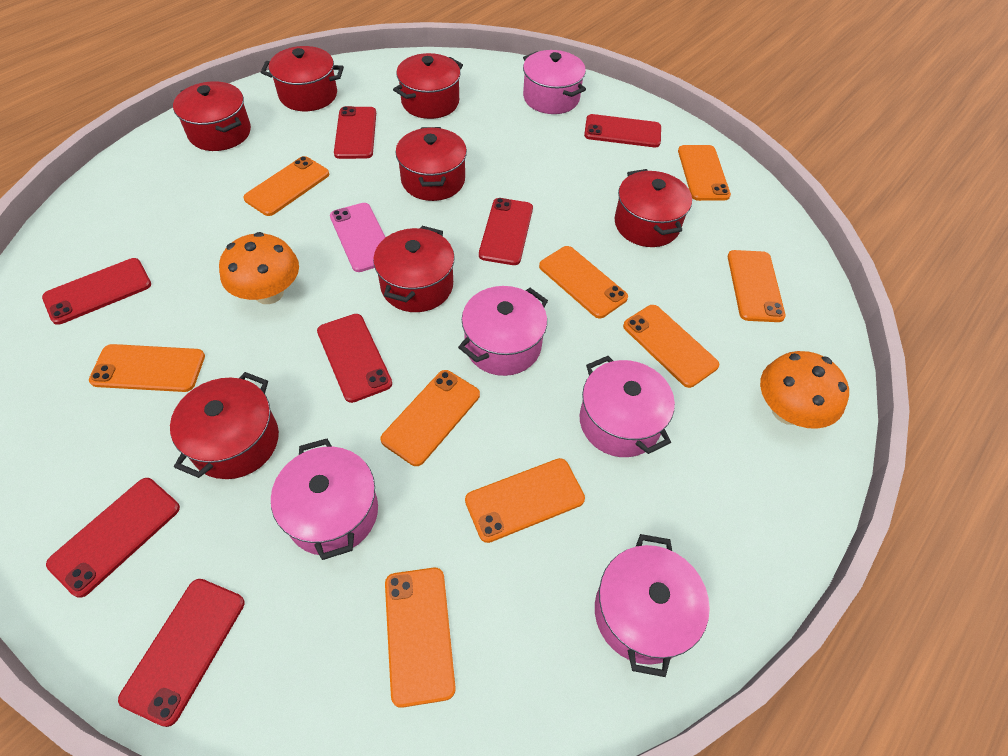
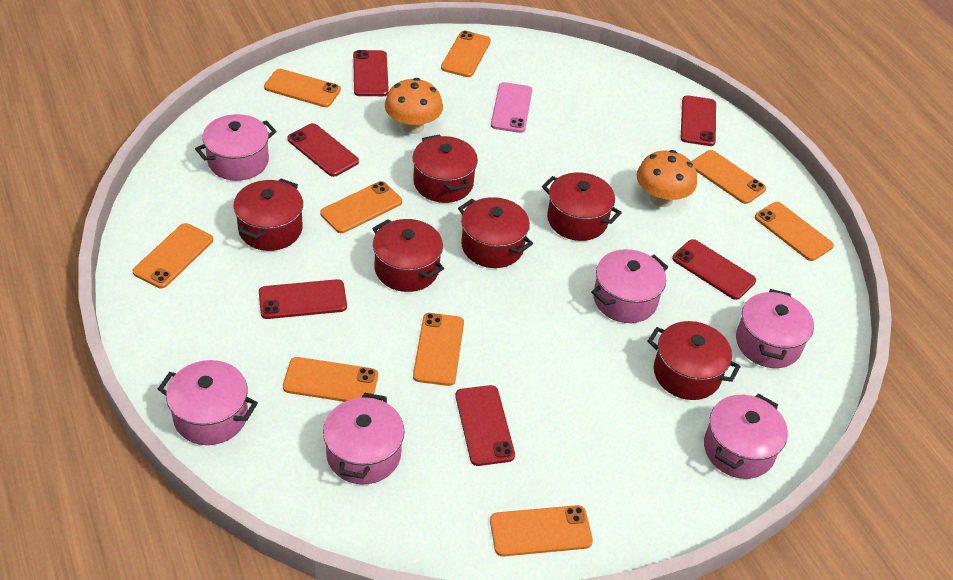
pink pot: 5 -> 6
red phone: 7 -> 6
red pot: 7 -> 6

